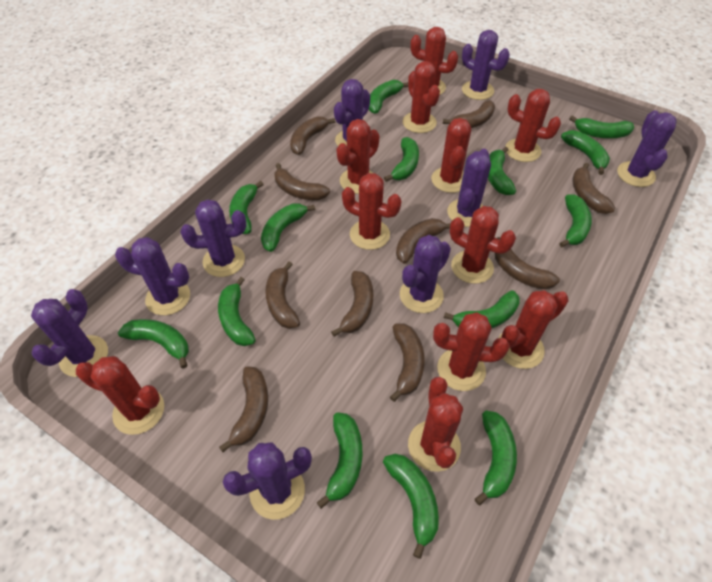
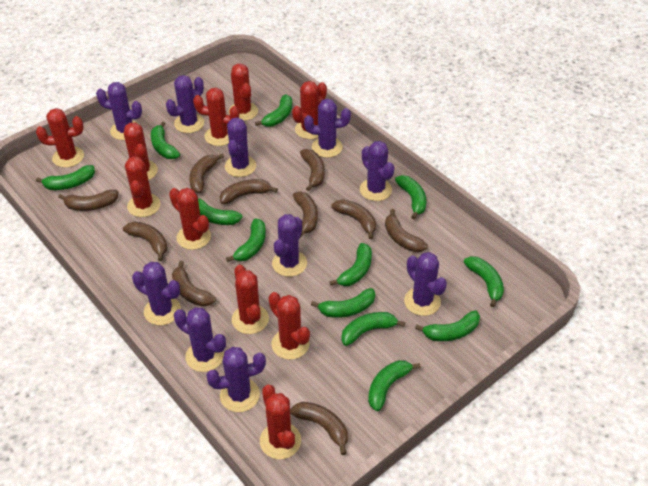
green banana: 14 -> 12
purple cactus: 9 -> 10
red cactus: 11 -> 10

